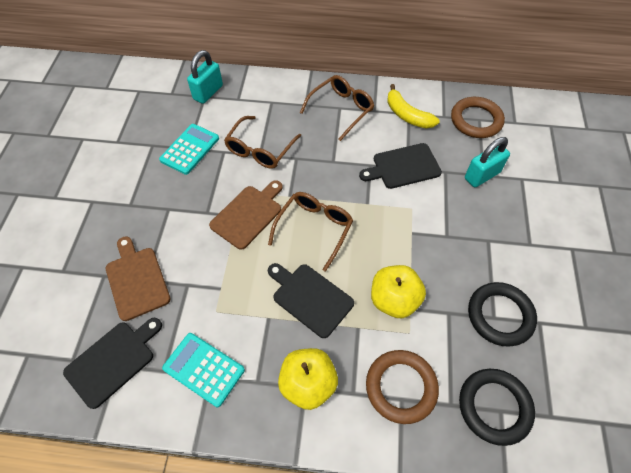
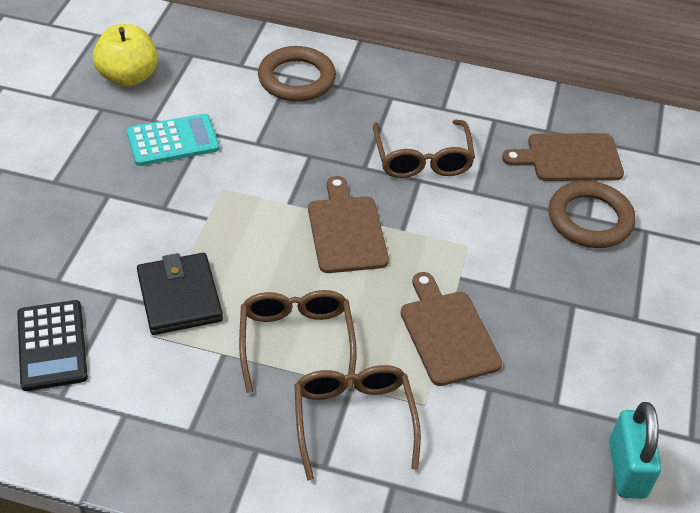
black calculator: 0 -> 1
black cutting board: 3 -> 0
black ring: 2 -> 0
black wallet: 0 -> 1
brown cutting board: 2 -> 3
turquoise calculator: 2 -> 1
turquoise padlock: 2 -> 1
yellow apple: 2 -> 1
yellow banana: 1 -> 0

